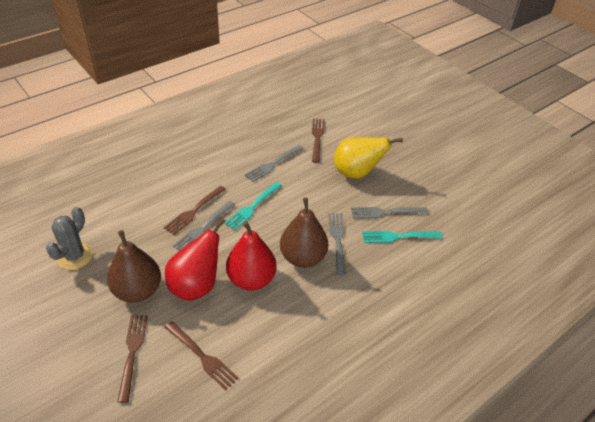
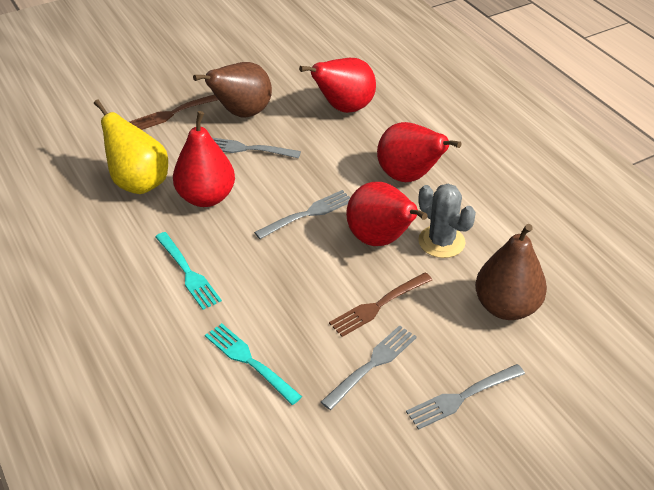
brown fork: 4 -> 2
red pear: 2 -> 4

